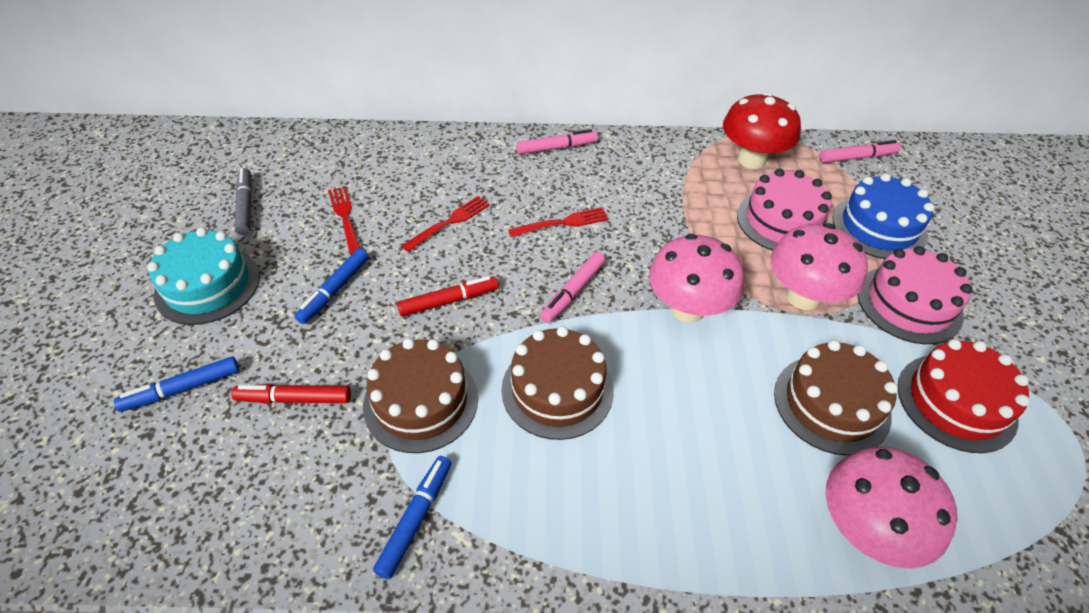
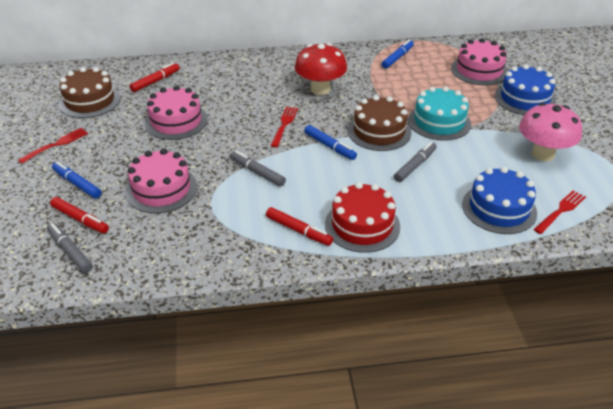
blue cake: 1 -> 2
brown cake: 3 -> 2
grey marker: 1 -> 3
pink cake: 2 -> 3
pink marker: 3 -> 0
pink mushroom: 3 -> 1
red marker: 2 -> 3

